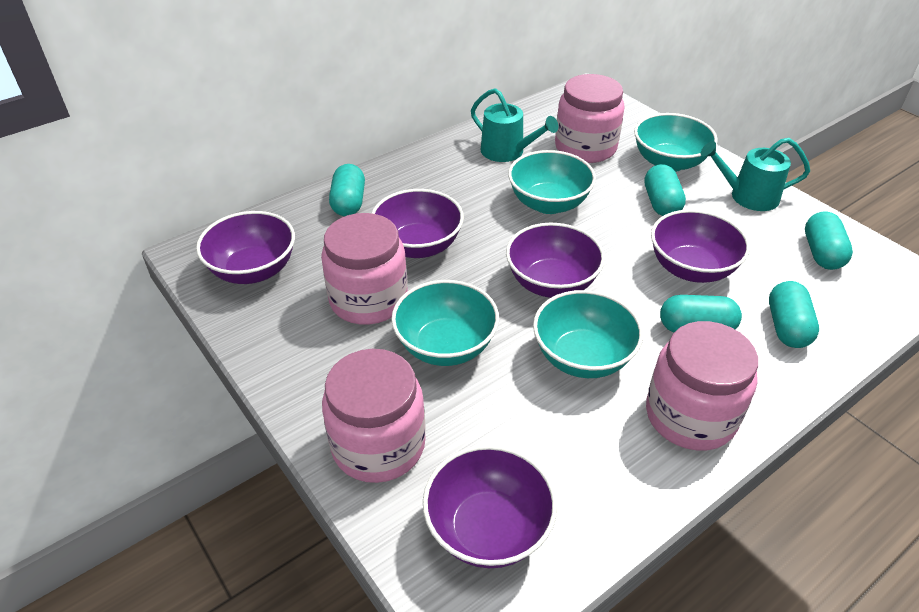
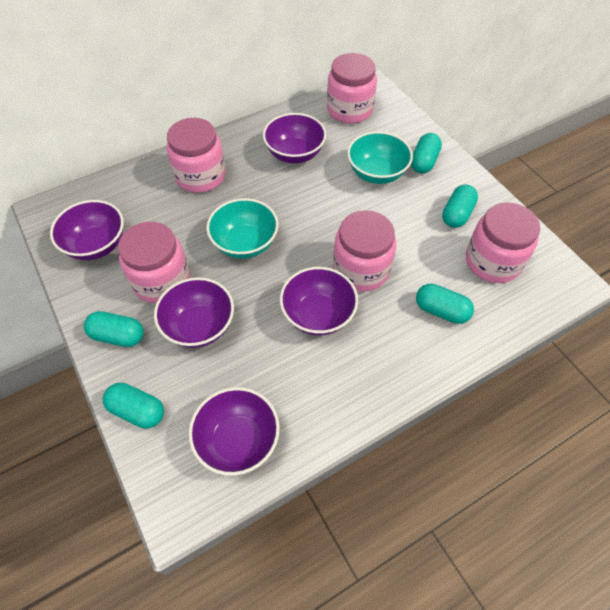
pink jar: 4 -> 5
turquoise bowl: 4 -> 2
turquoise watering can: 2 -> 0

